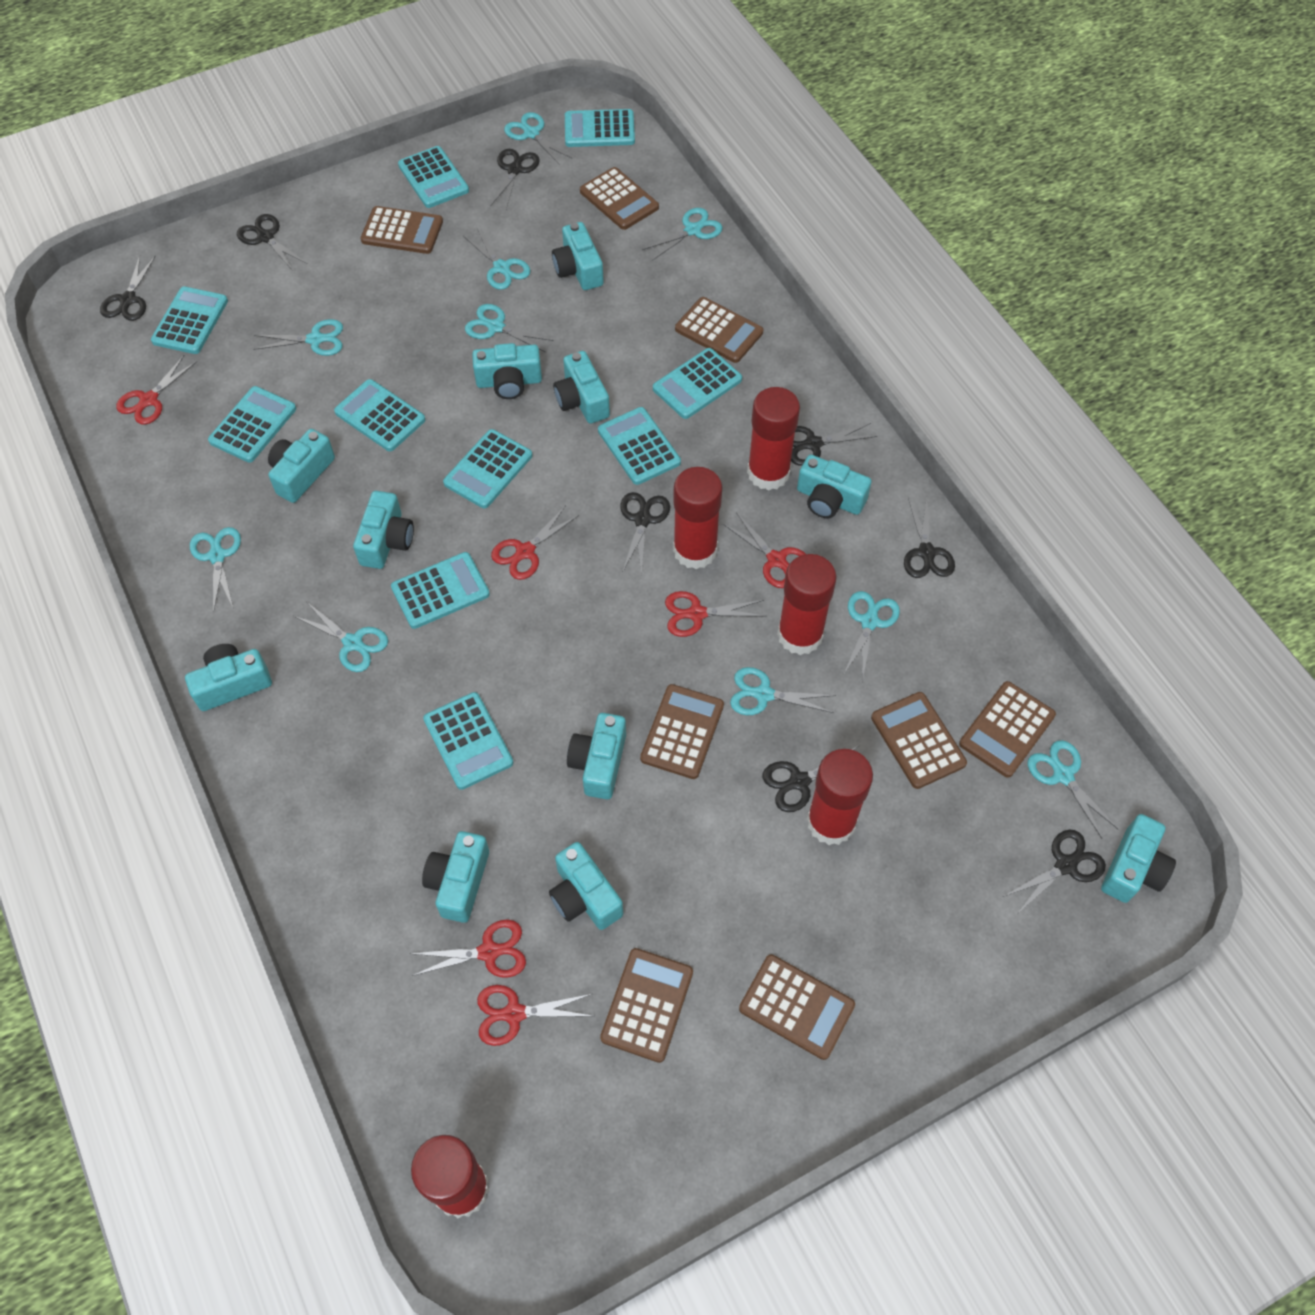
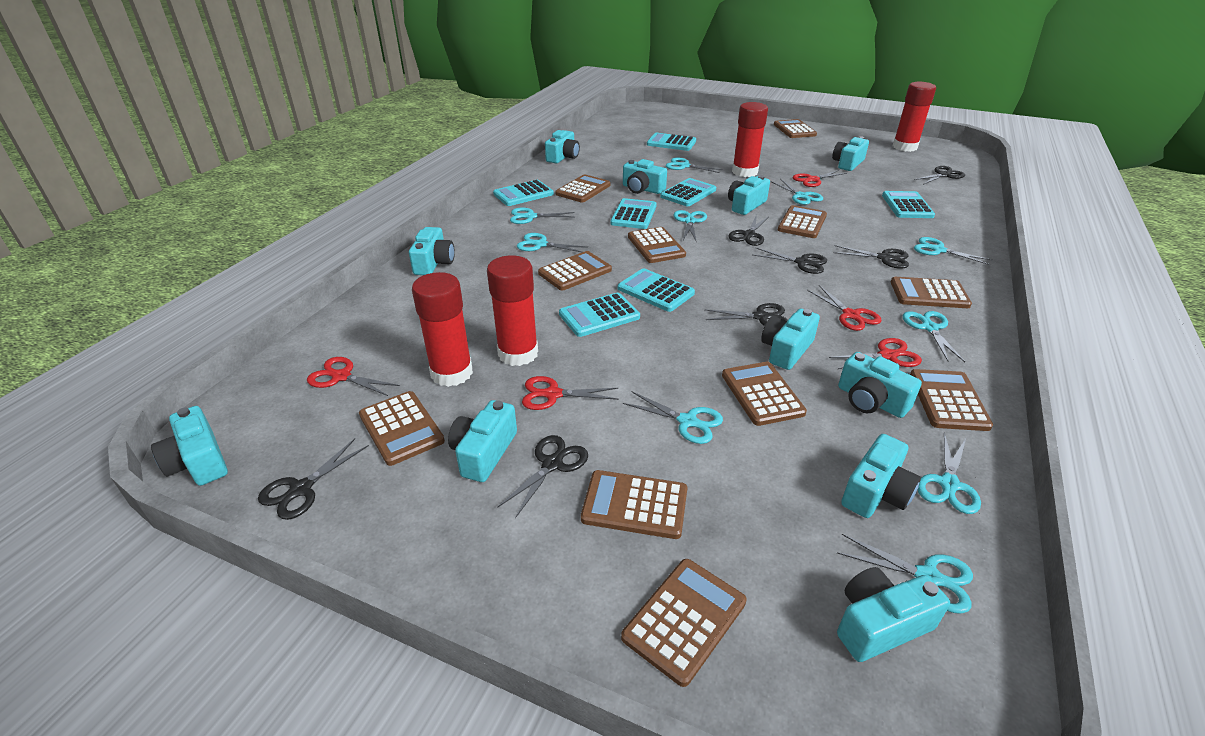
black scissors: 8 -> 7
brown calculator: 8 -> 11
red glue stick: 5 -> 4
red scissors: 6 -> 5
turquoise calculator: 10 -> 7

